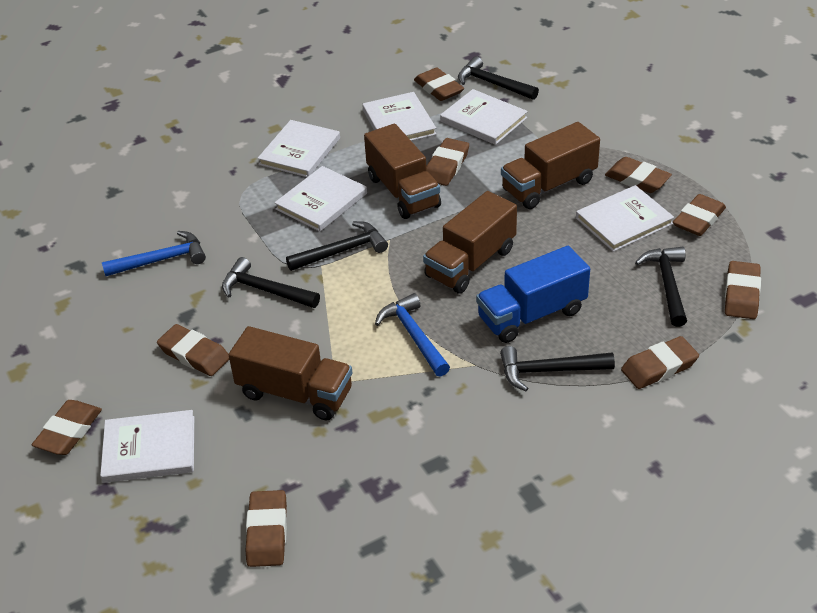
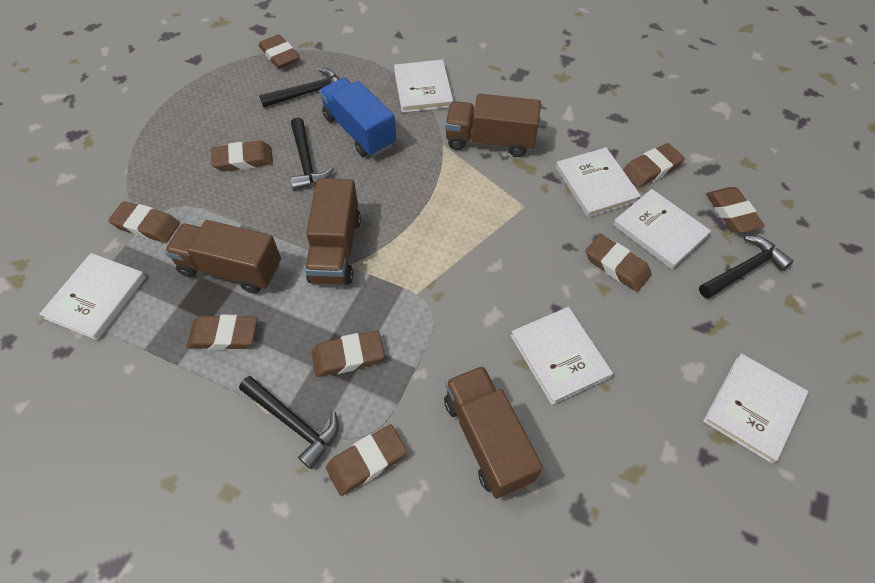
black hammer: 5 -> 4
blue hammer: 2 -> 0

